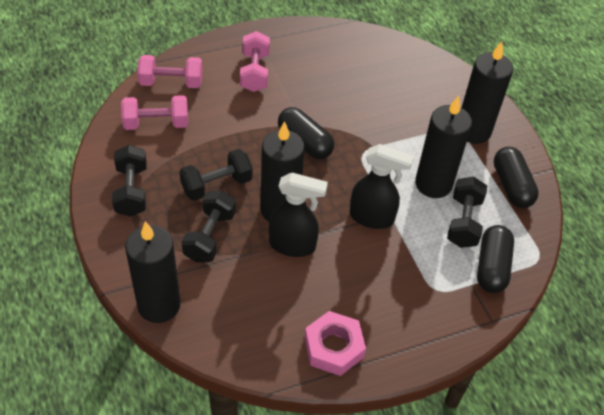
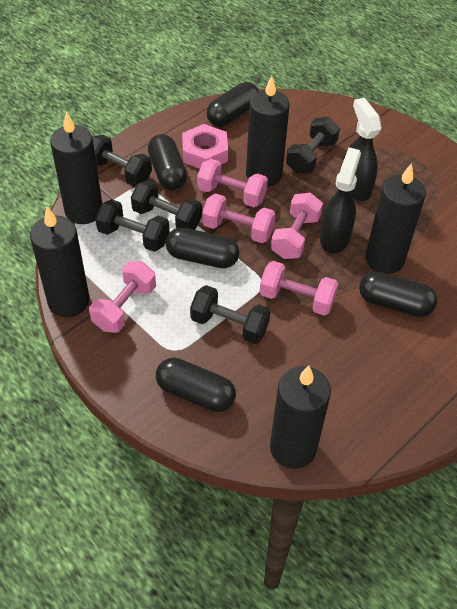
black candle: 4 -> 5
black capsule: 3 -> 5
black dumbbell: 4 -> 5
pink dumbbell: 3 -> 5

